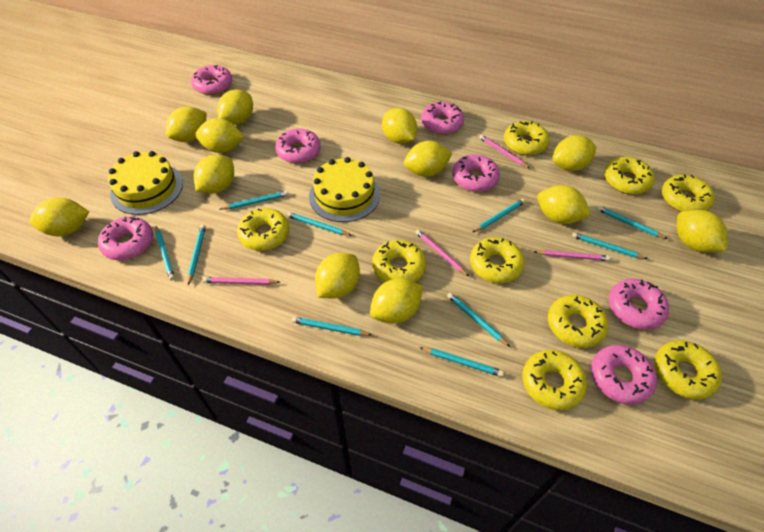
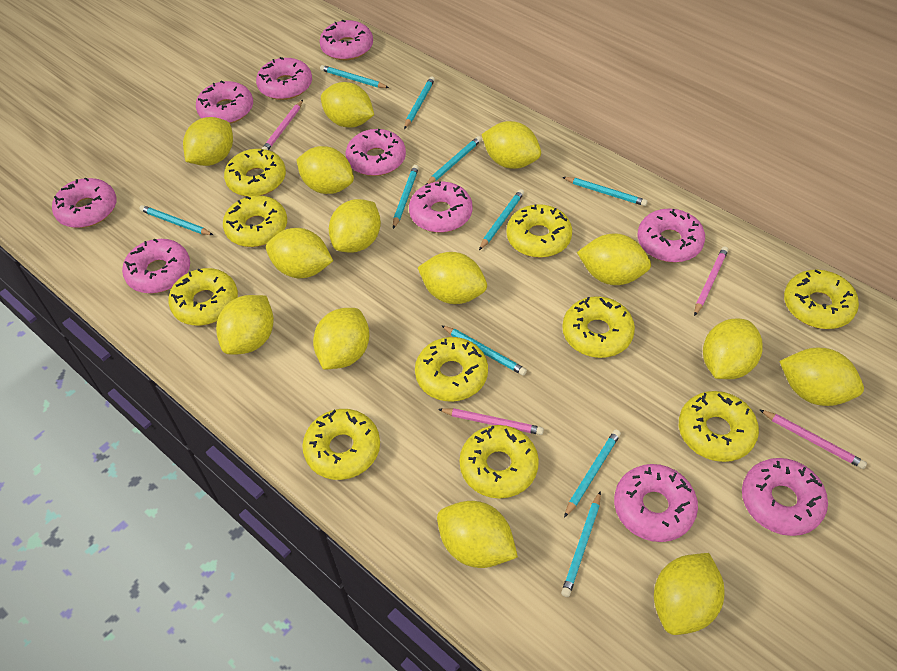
pink donut: 7 -> 10
yellow cake: 2 -> 0
yellow donut: 9 -> 10
yellow lemon: 12 -> 14

